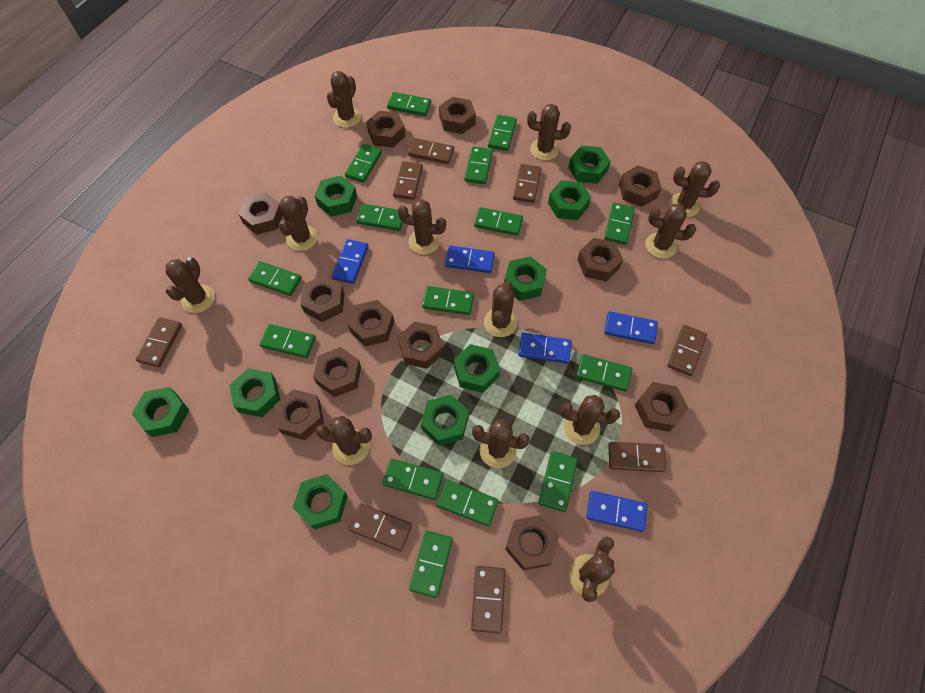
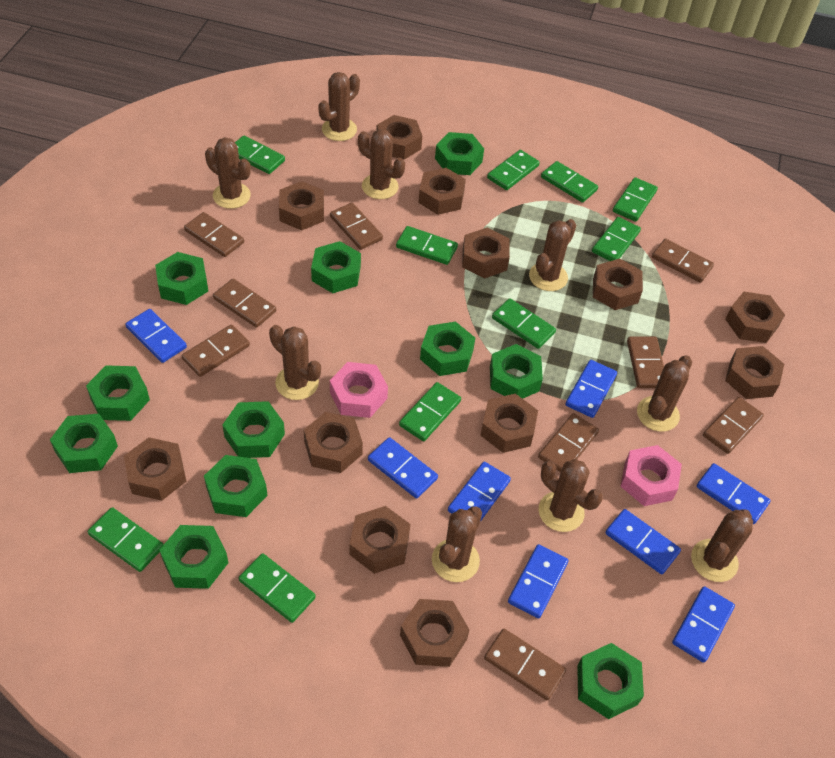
blue domino: 5 -> 8
brown cactus: 12 -> 9
brown domino: 8 -> 9
green domino: 15 -> 10
green nut: 9 -> 11
pink nut: 0 -> 2

